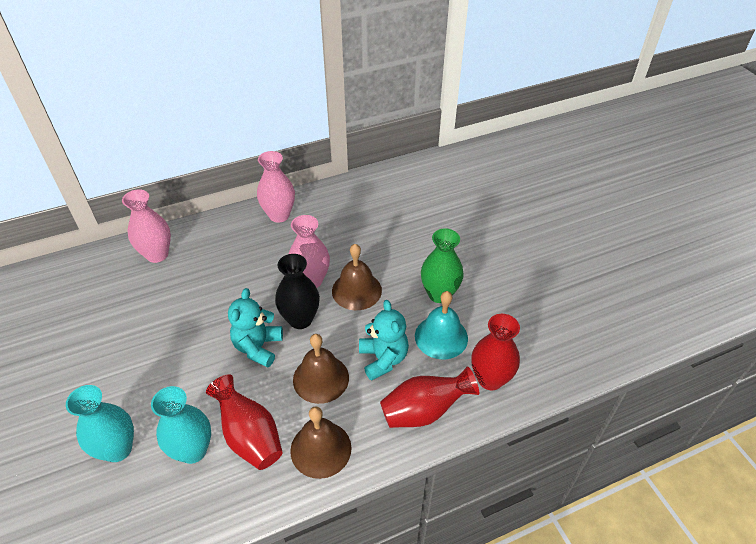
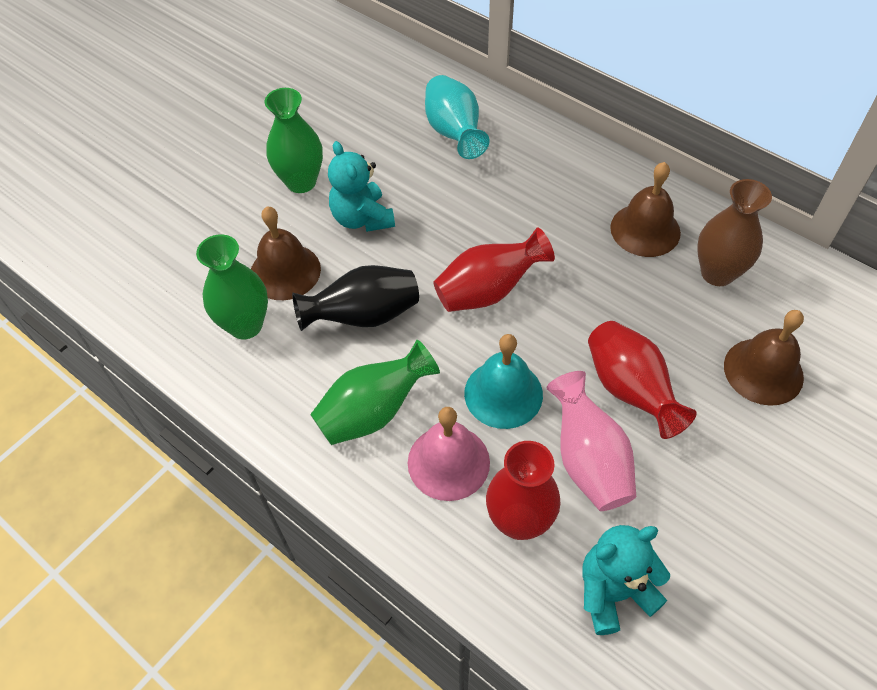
brown vase: 0 -> 1
green vase: 1 -> 3
pink bell: 0 -> 1
pink vase: 3 -> 1
turquoise vase: 2 -> 1

